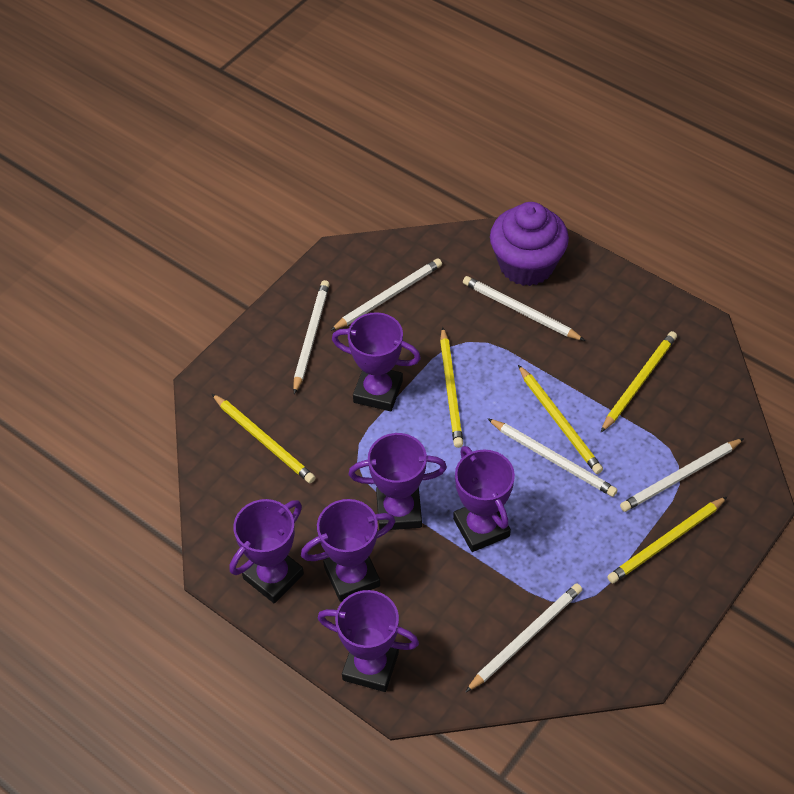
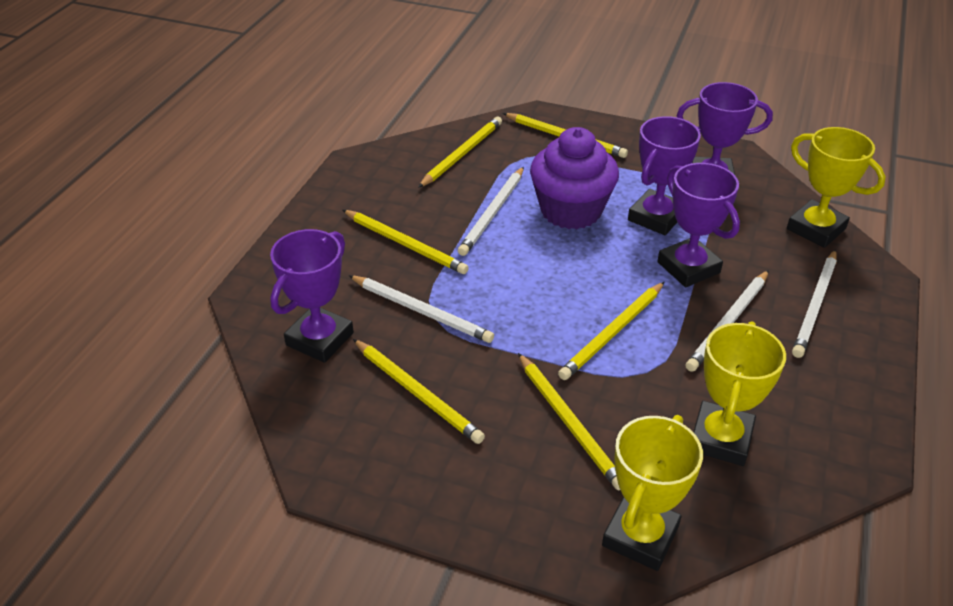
purple trophy: 6 -> 4
white pencil: 6 -> 4
yellow pencil: 5 -> 6
yellow trophy: 0 -> 3

